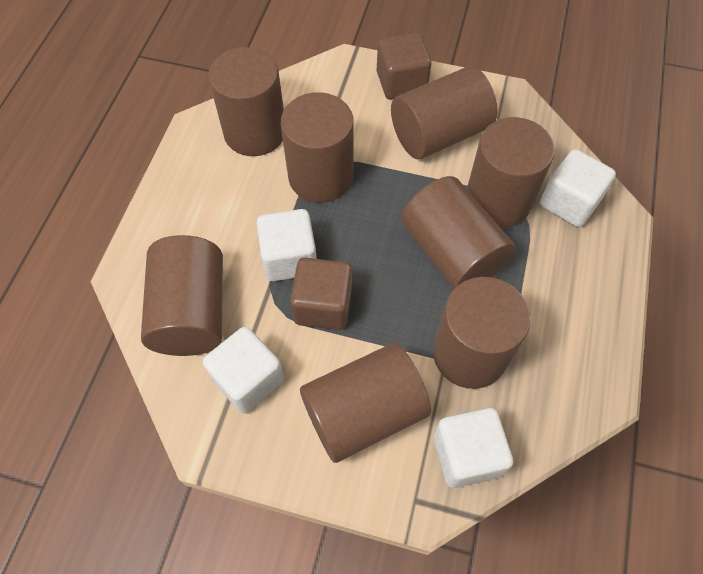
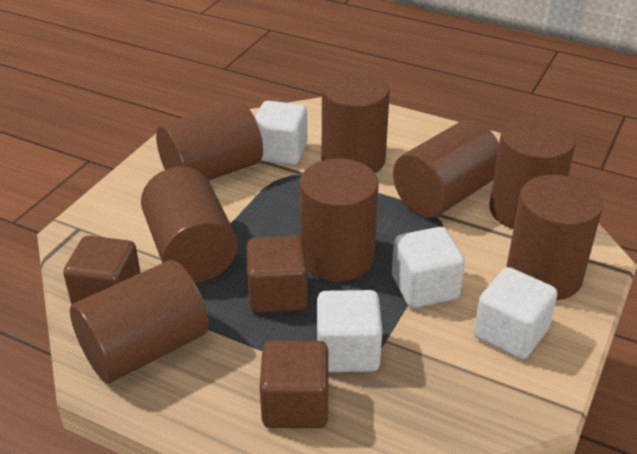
brown cube: 2 -> 3

